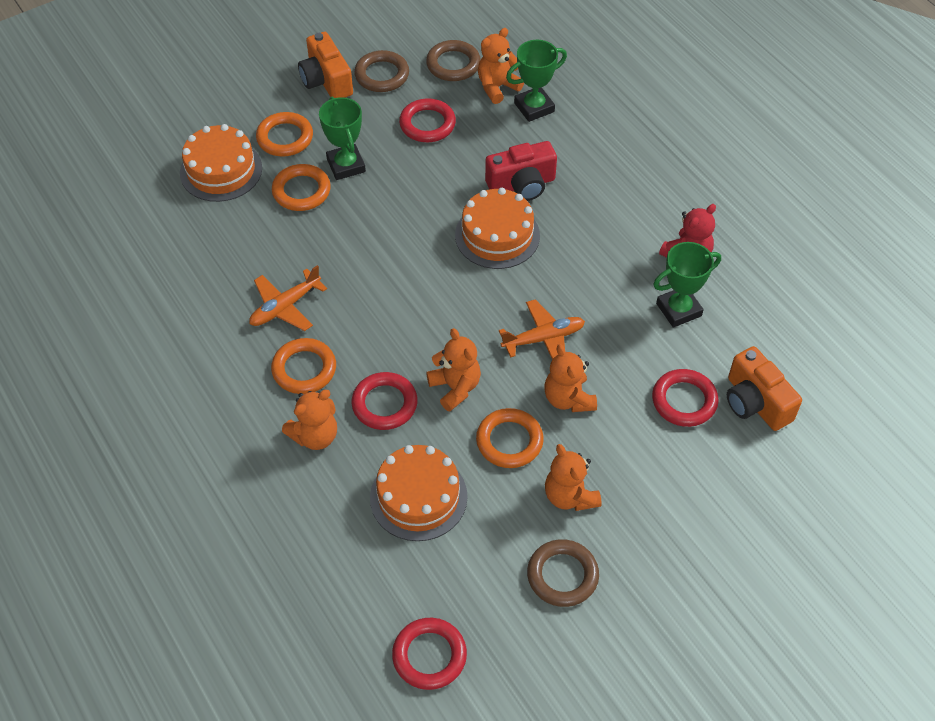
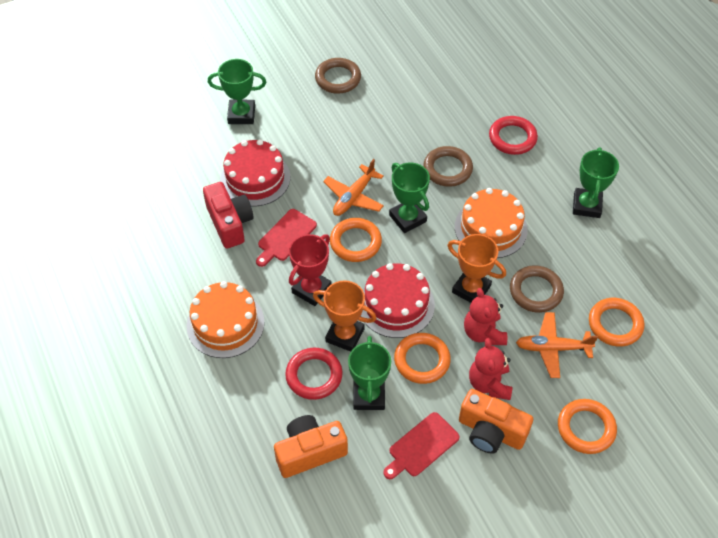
green trophy: 3 -> 4
orange cake: 3 -> 2
orange teddy bear: 5 -> 0
orange trophy: 0 -> 2
red cake: 0 -> 2
red cutting board: 0 -> 2
red ring: 4 -> 2
red teddy bear: 1 -> 2
red trophy: 0 -> 1

